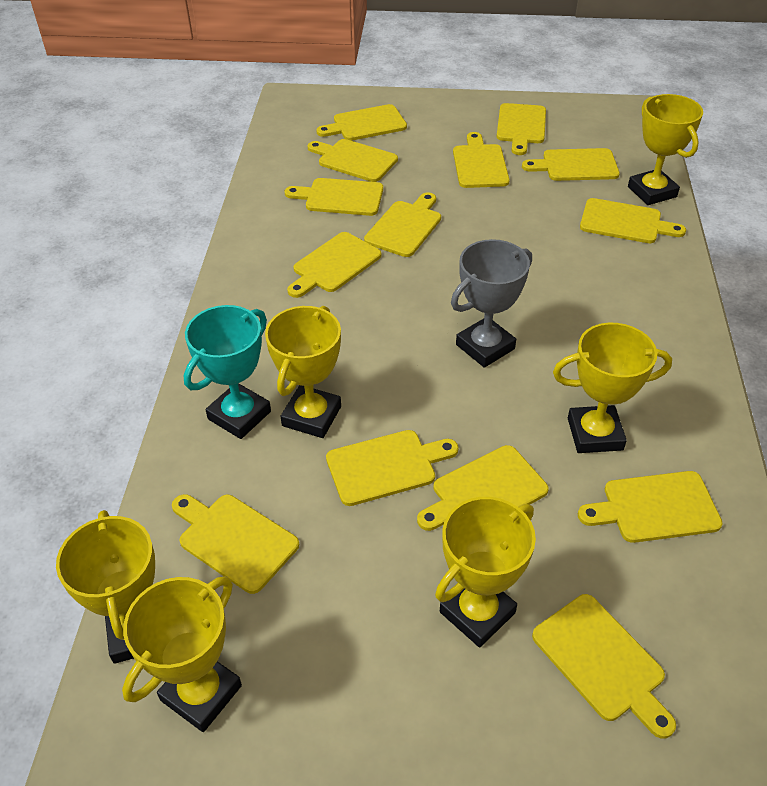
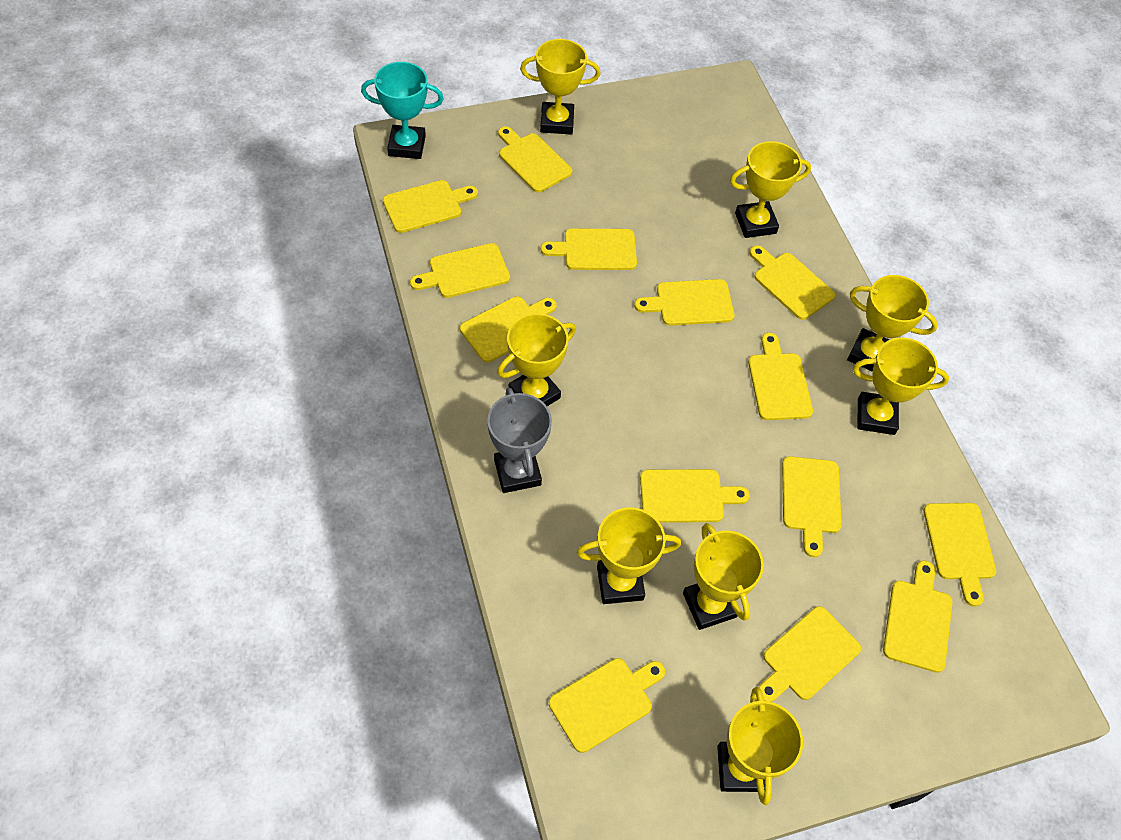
yellow trophy: 6 -> 8

